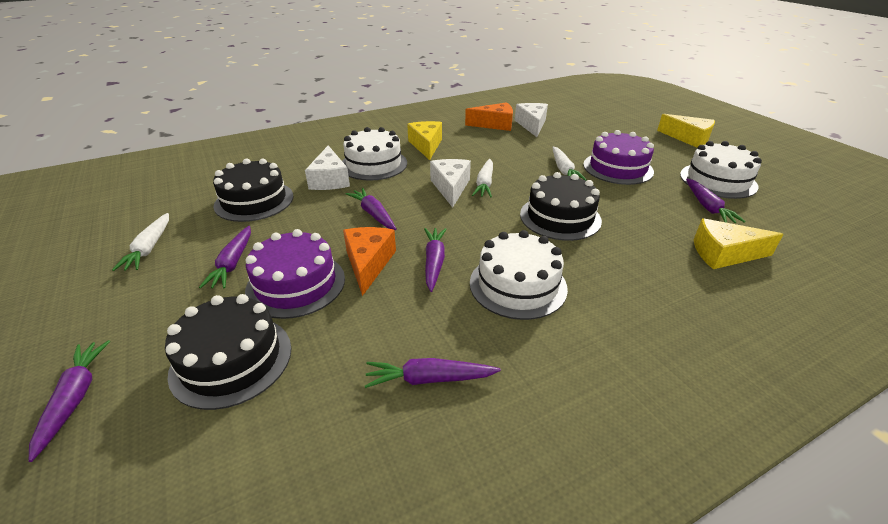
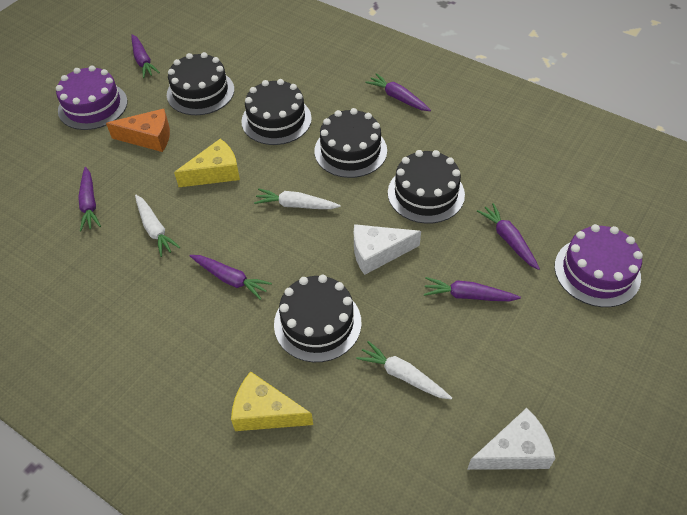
black cake: 3 -> 5
orange cheese: 2 -> 1
white cake: 3 -> 0
white cheese: 3 -> 2
yellow cheese: 3 -> 2

